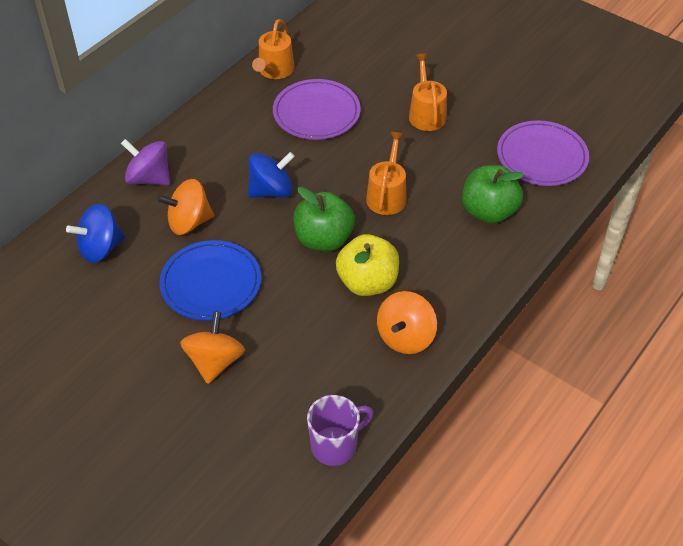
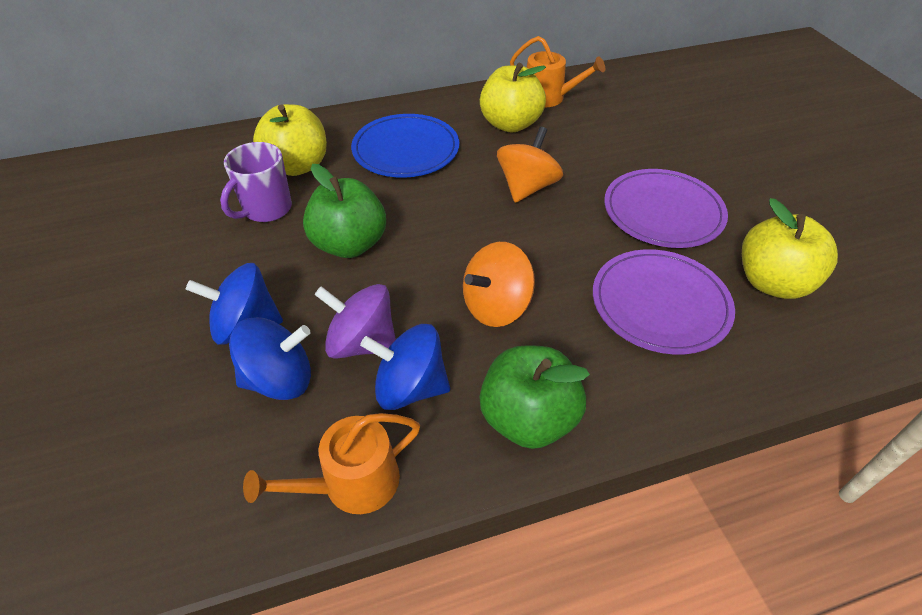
blue spinning top: 2 -> 3
orange spinning top: 3 -> 2
orange watering can: 3 -> 2
yellow apple: 1 -> 3

